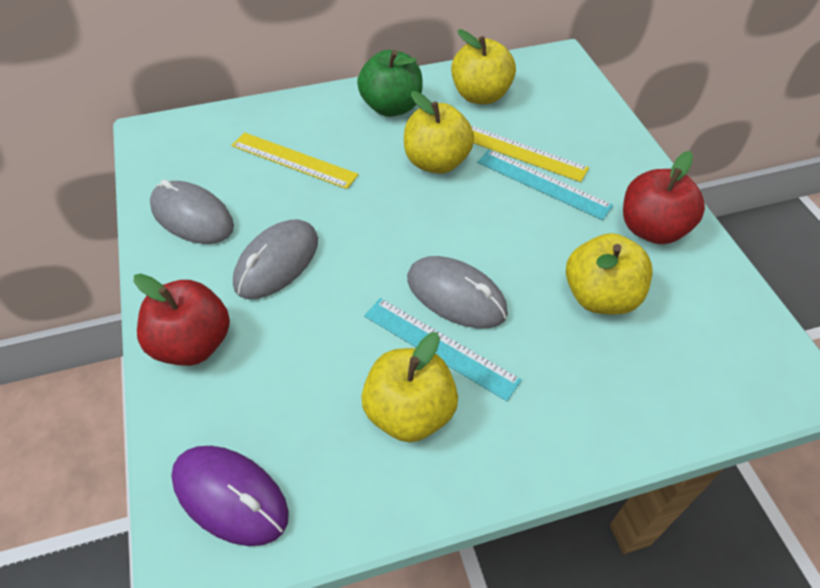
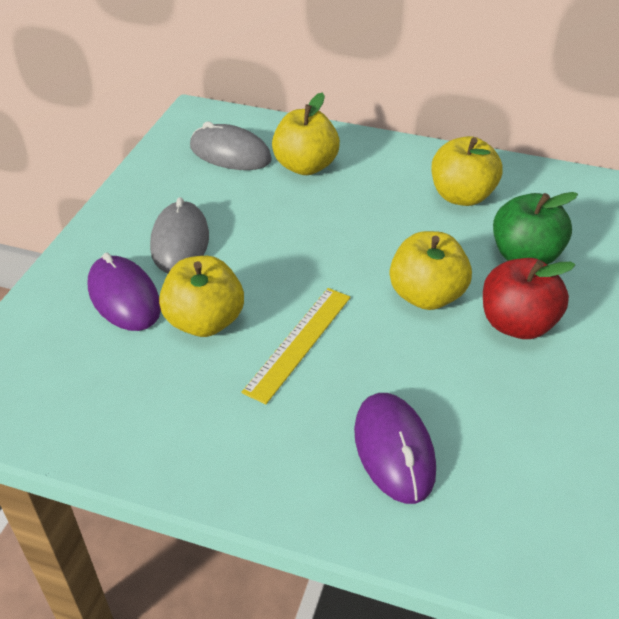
grey mouse: 3 -> 2
purple mouse: 1 -> 2
red apple: 2 -> 1
turquoise ruler: 2 -> 0
yellow ruler: 2 -> 1

